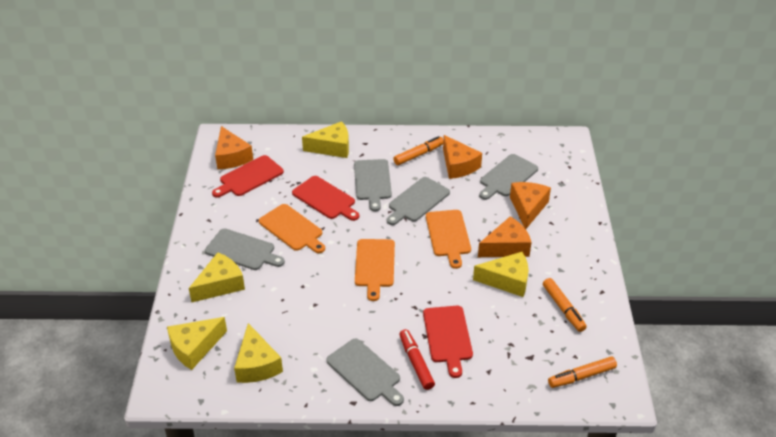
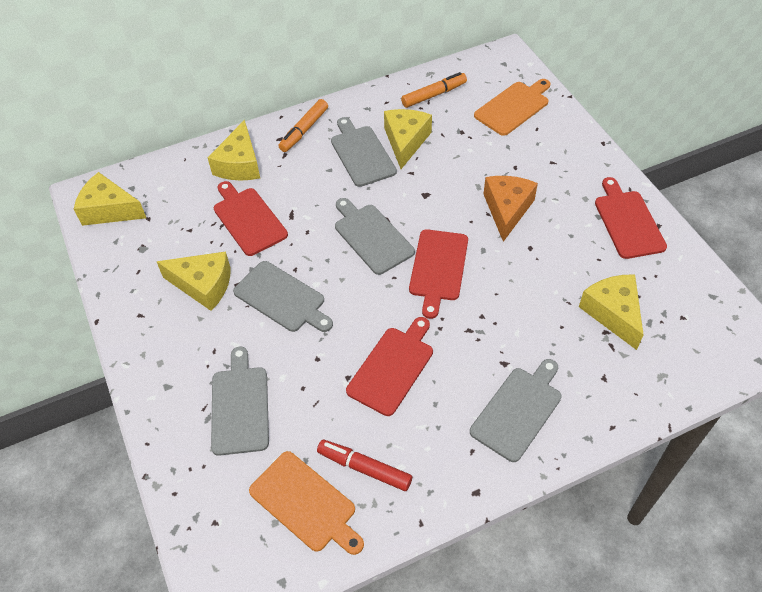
orange cheese: 4 -> 1
orange cutting board: 3 -> 2
orange marker: 3 -> 2
red cutting board: 3 -> 4

